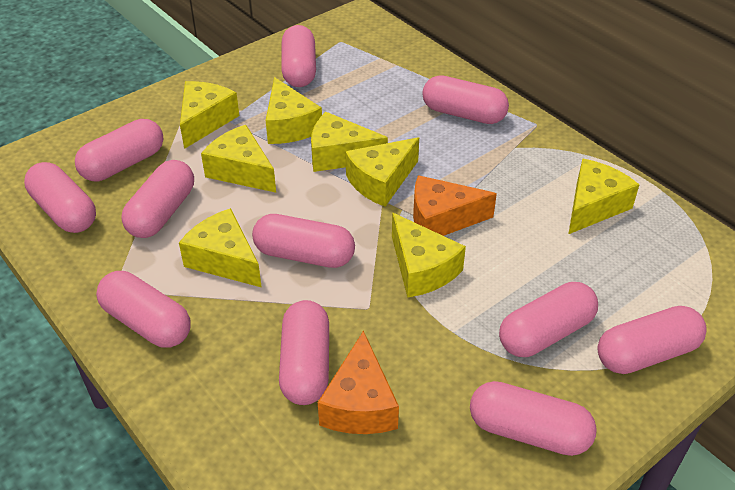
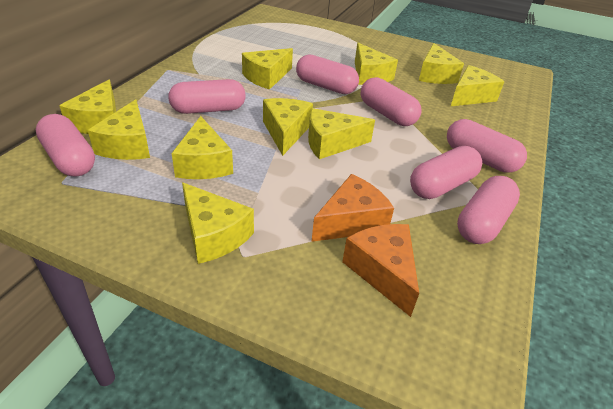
pink capsule: 11 -> 7
yellow cheese: 8 -> 10

